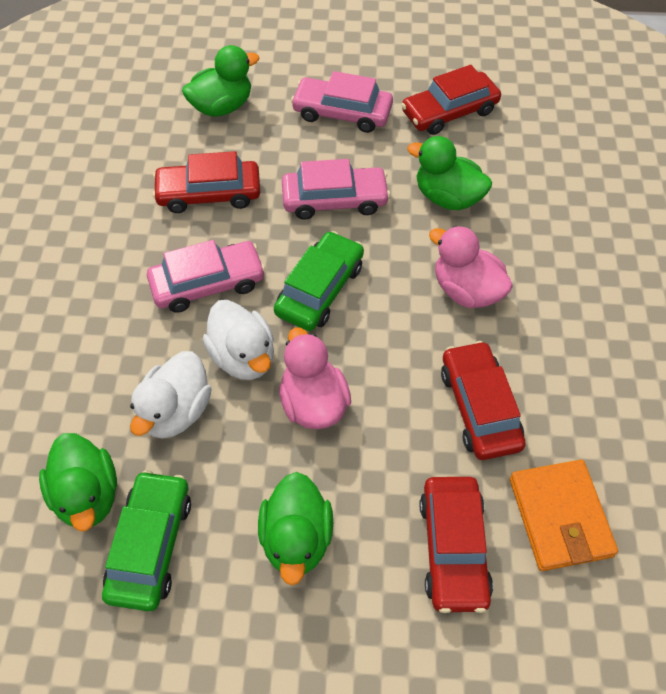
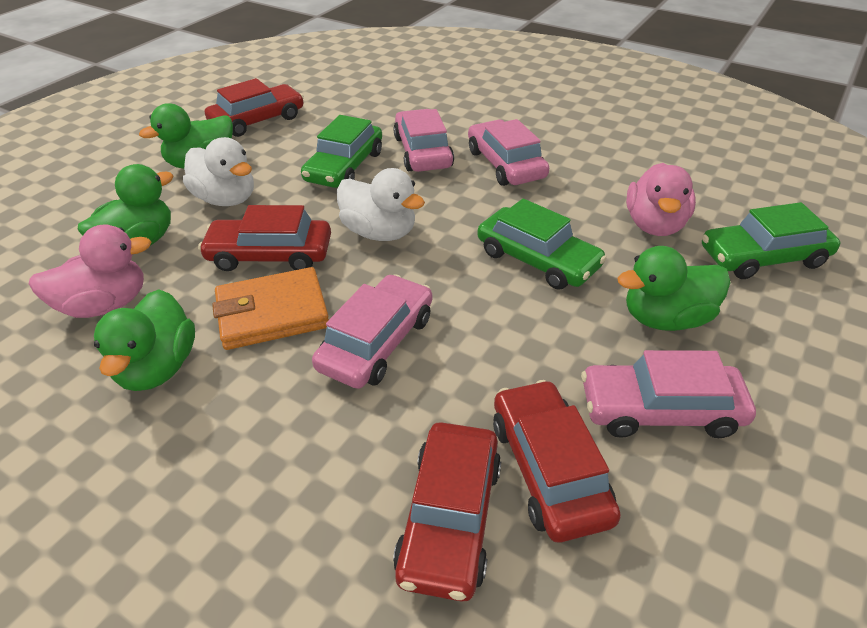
green car: 2 -> 3
pink car: 3 -> 4

